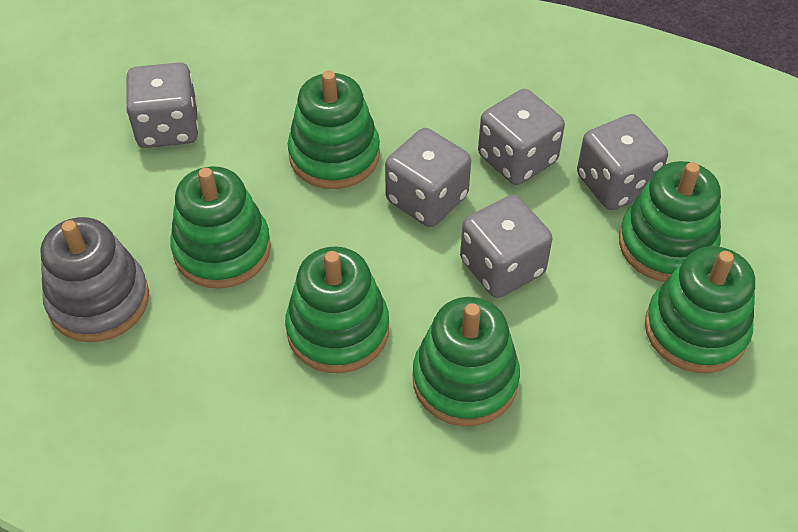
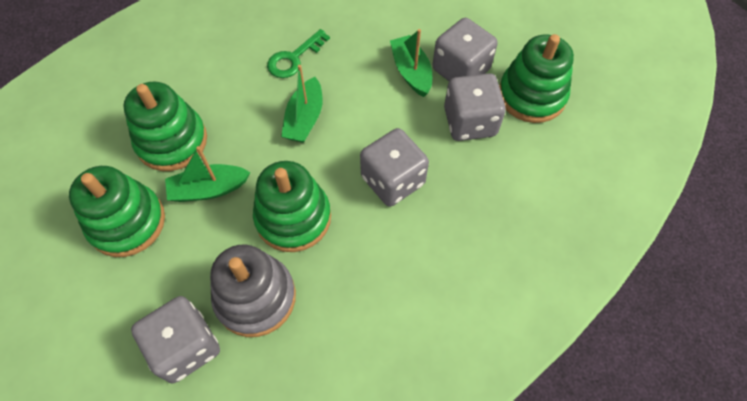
green boat: 0 -> 3
green key: 0 -> 1
green stacking toy: 6 -> 4
grey dice: 5 -> 4

